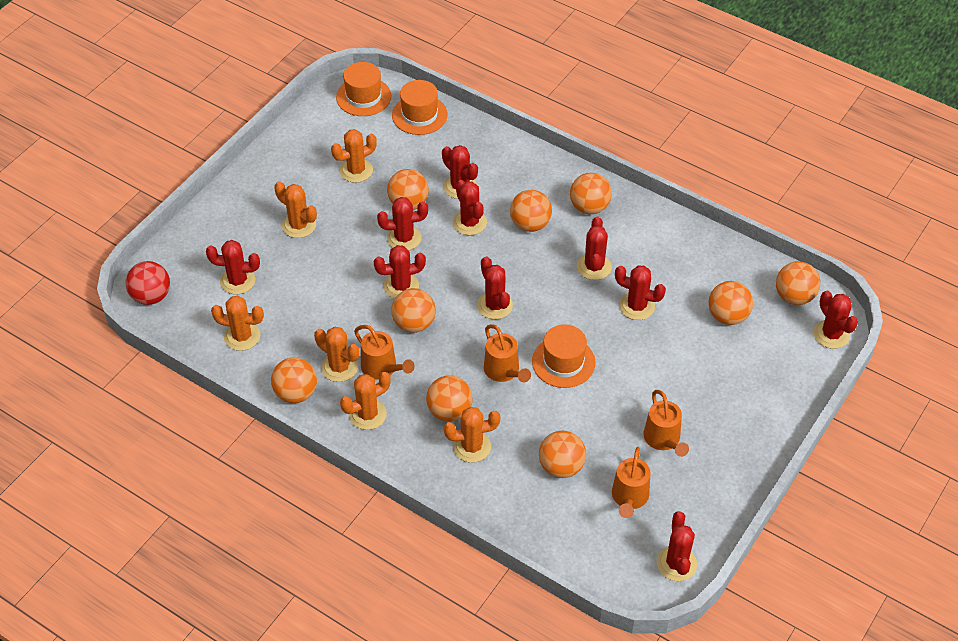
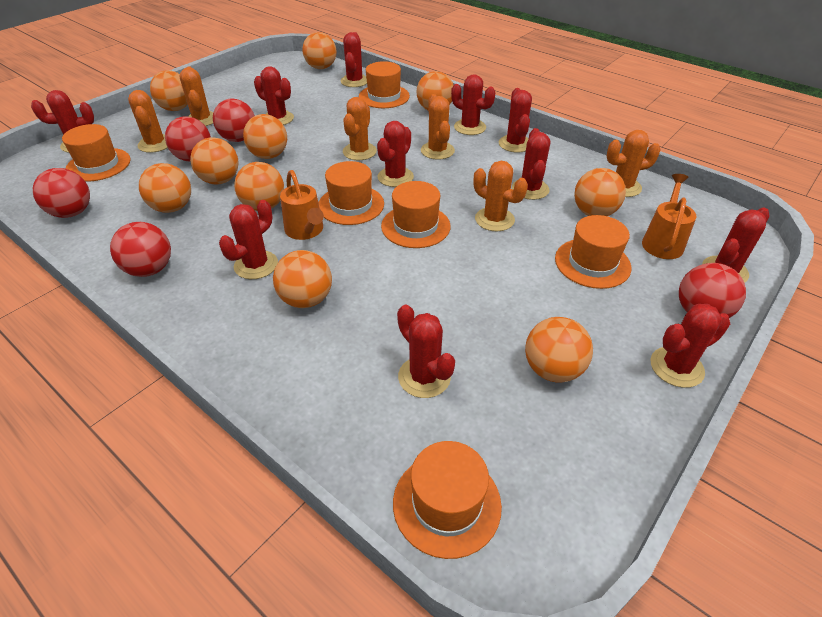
orange ball: 9 -> 10
orange hat: 3 -> 6
orange watering can: 4 -> 2
red ball: 1 -> 5
red cactus: 10 -> 11

